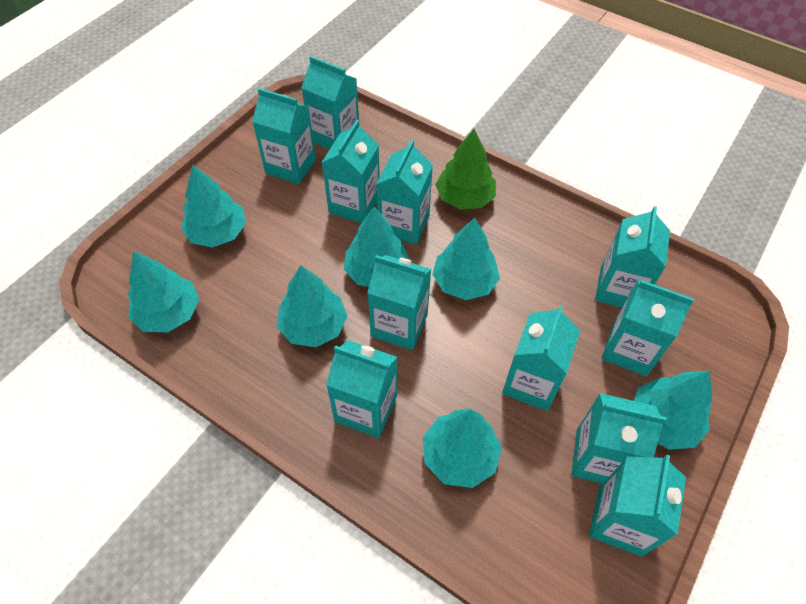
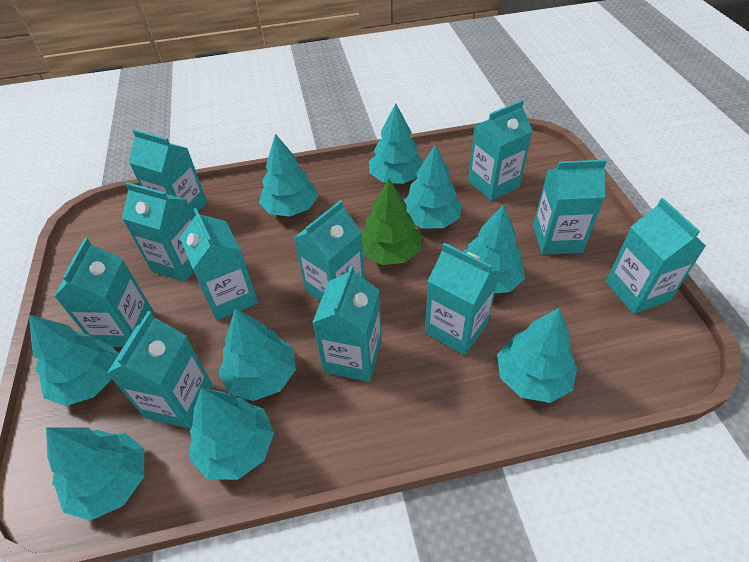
turquoise tree: 7 -> 9

